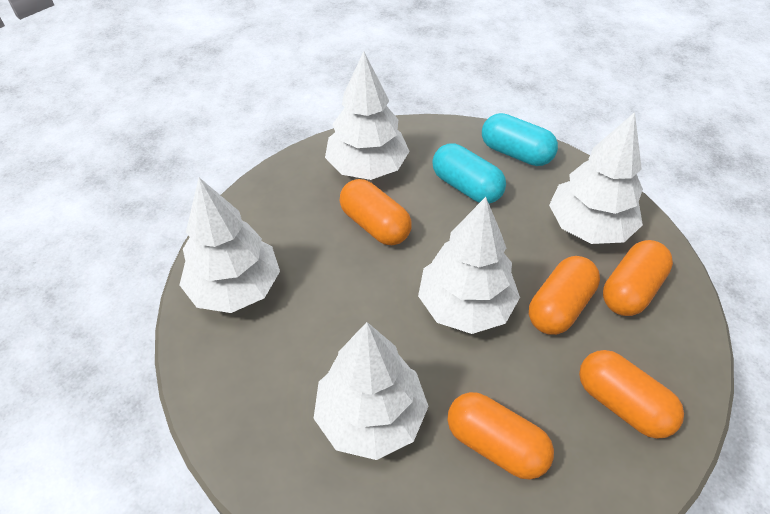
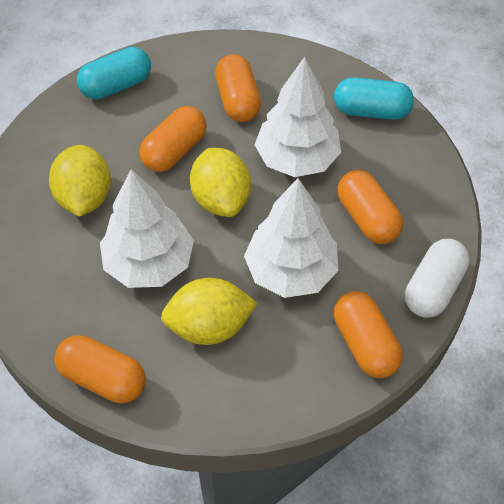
white capsule: 0 -> 1
white tree: 5 -> 3
yellow lemon: 0 -> 3

